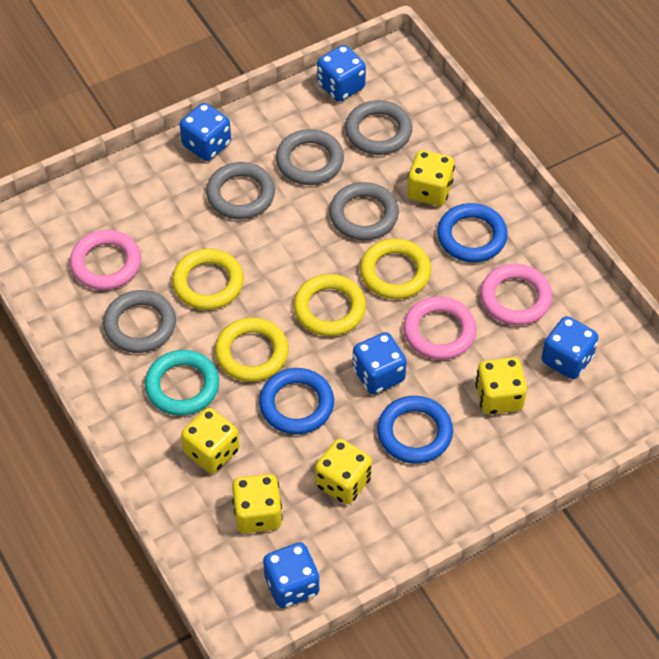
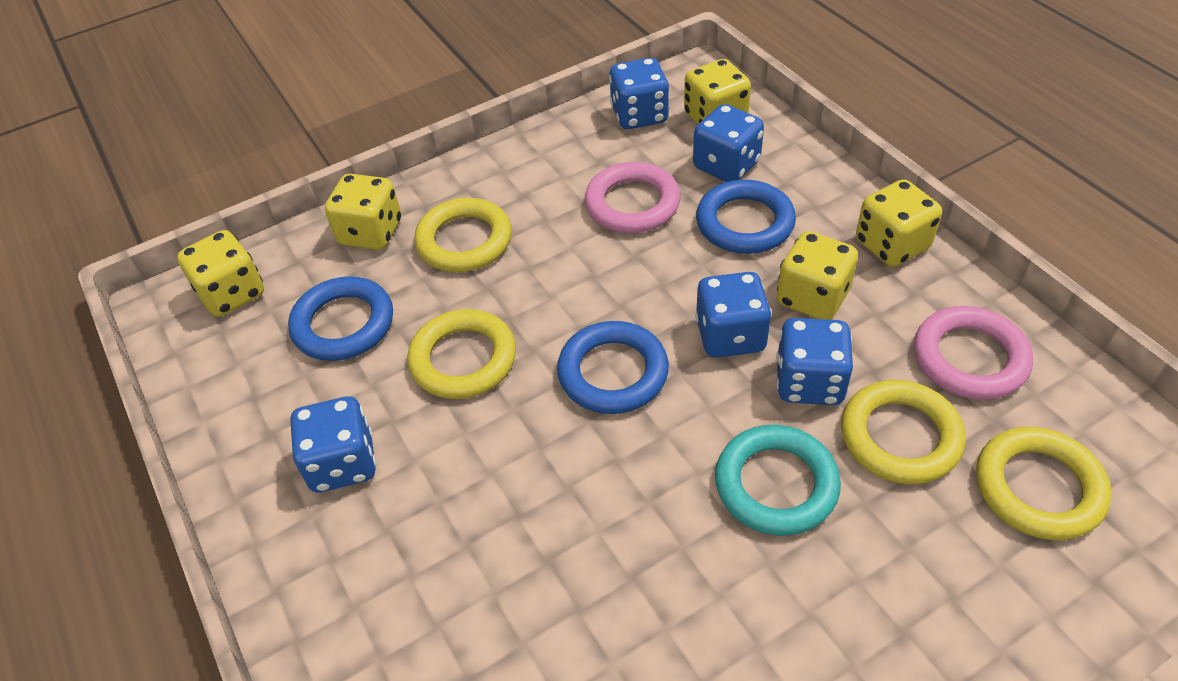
grey ring: 5 -> 0
pink ring: 3 -> 2

